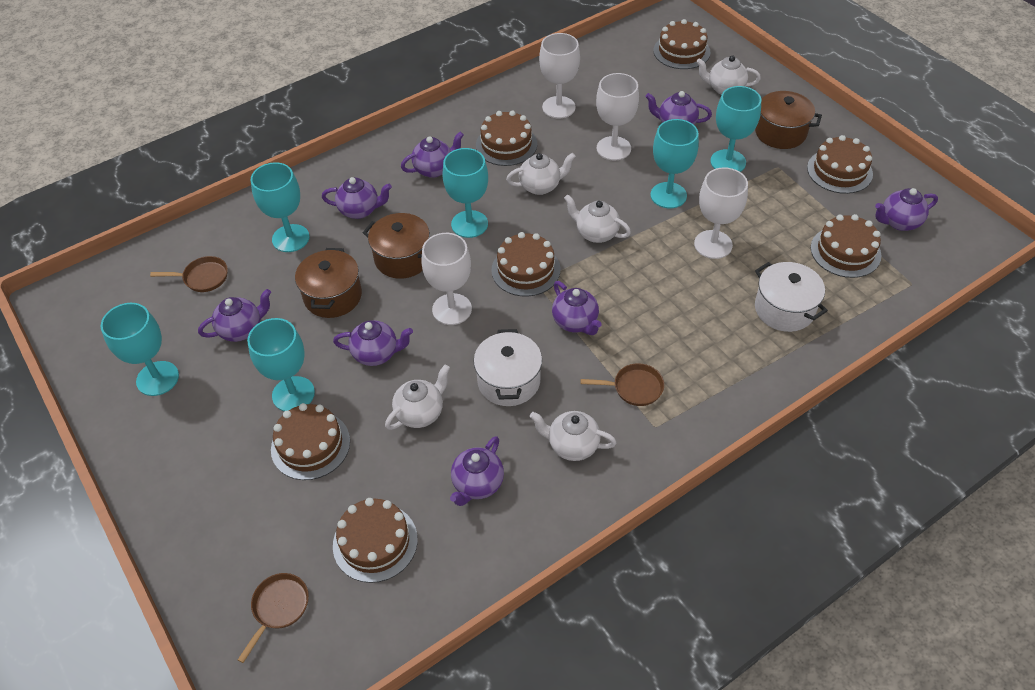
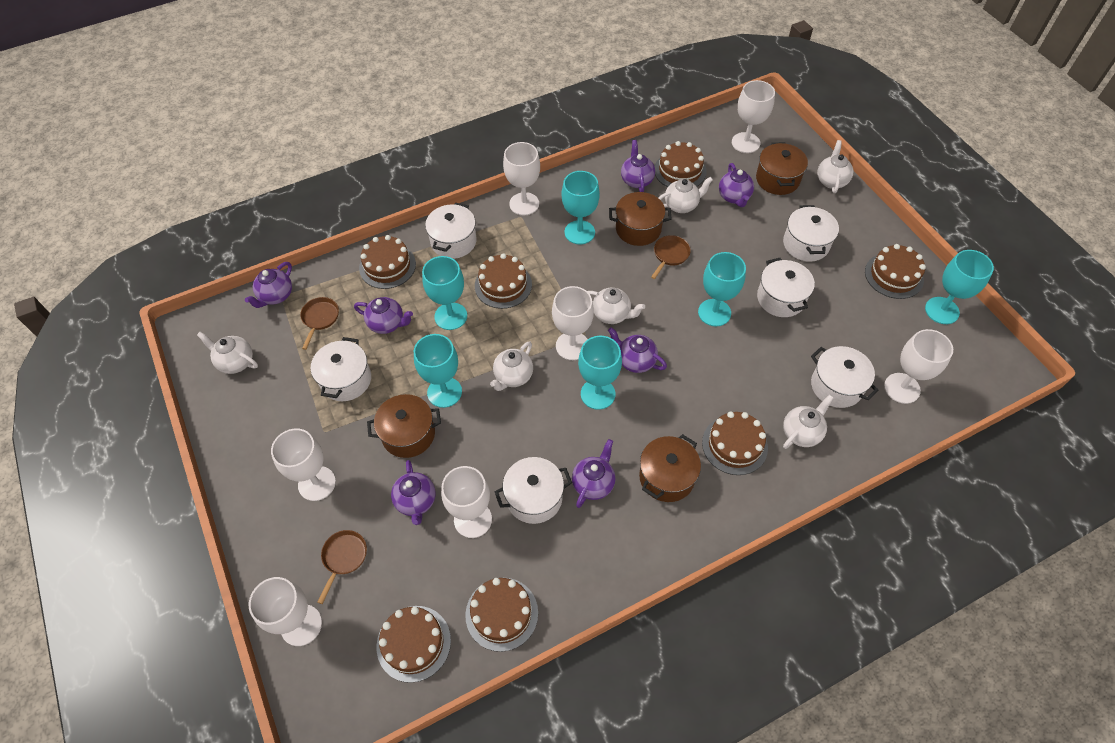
brown pot: 3 -> 4
purple teapot: 8 -> 7
white goblet: 4 -> 7
white pot: 2 -> 6
white teapot: 5 -> 6

